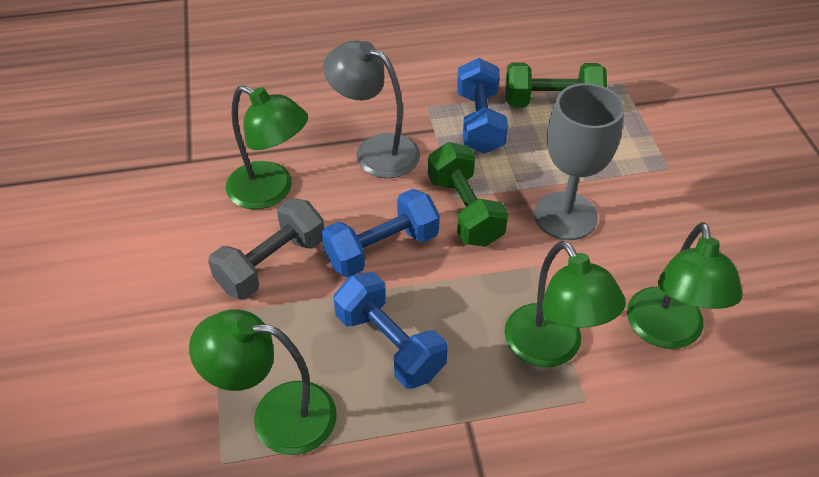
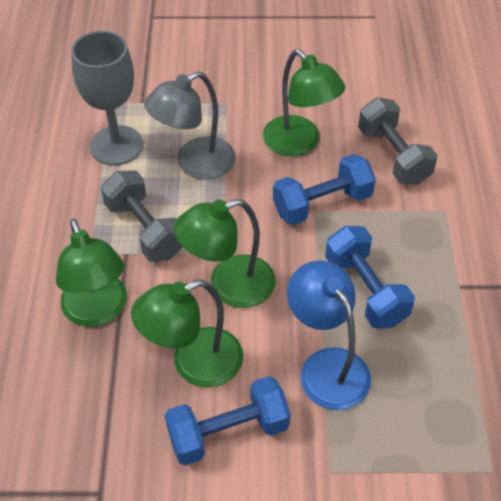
blue lamp: 0 -> 1
green dumbbell: 2 -> 0
grey dumbbell: 1 -> 2

